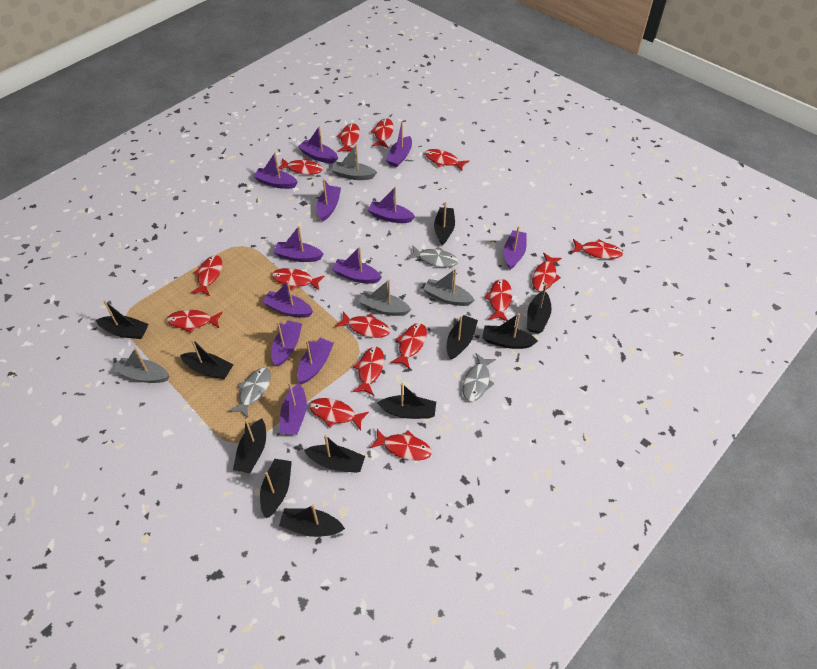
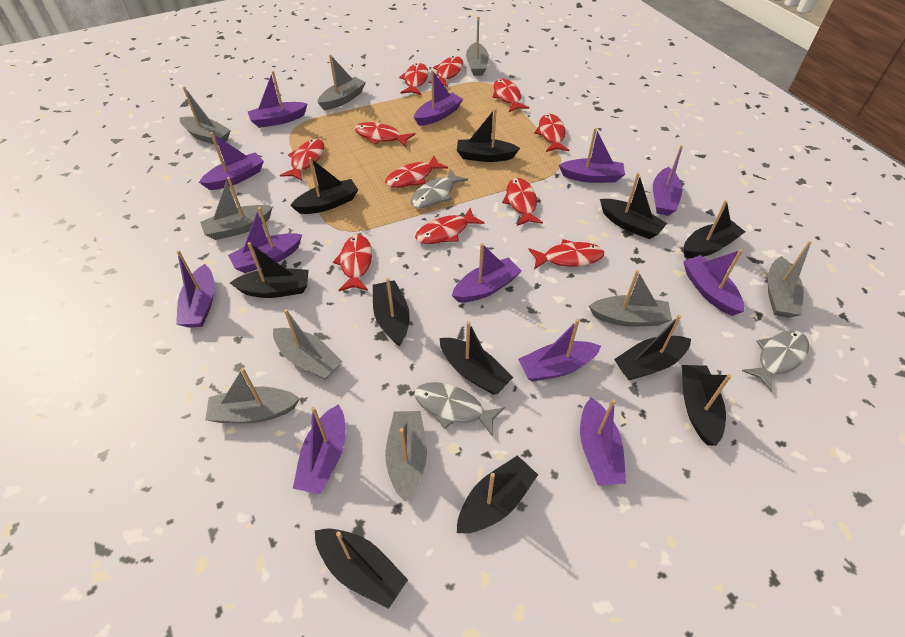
grey boat: 4 -> 9
red fish: 15 -> 11

